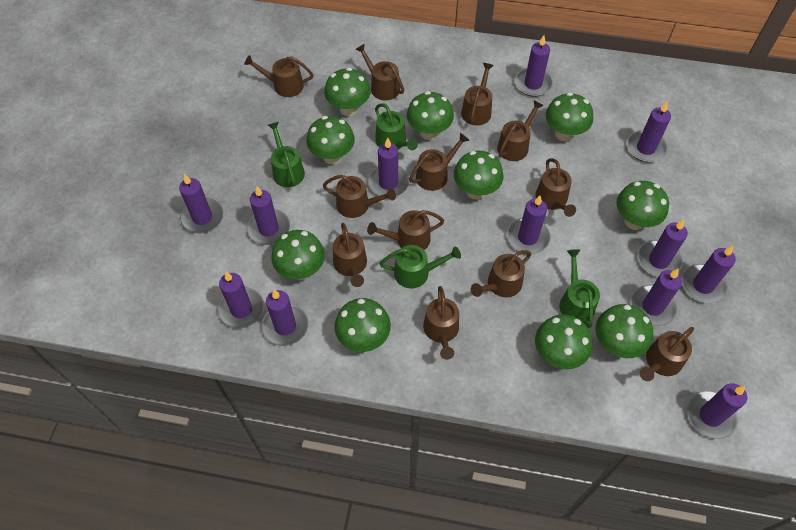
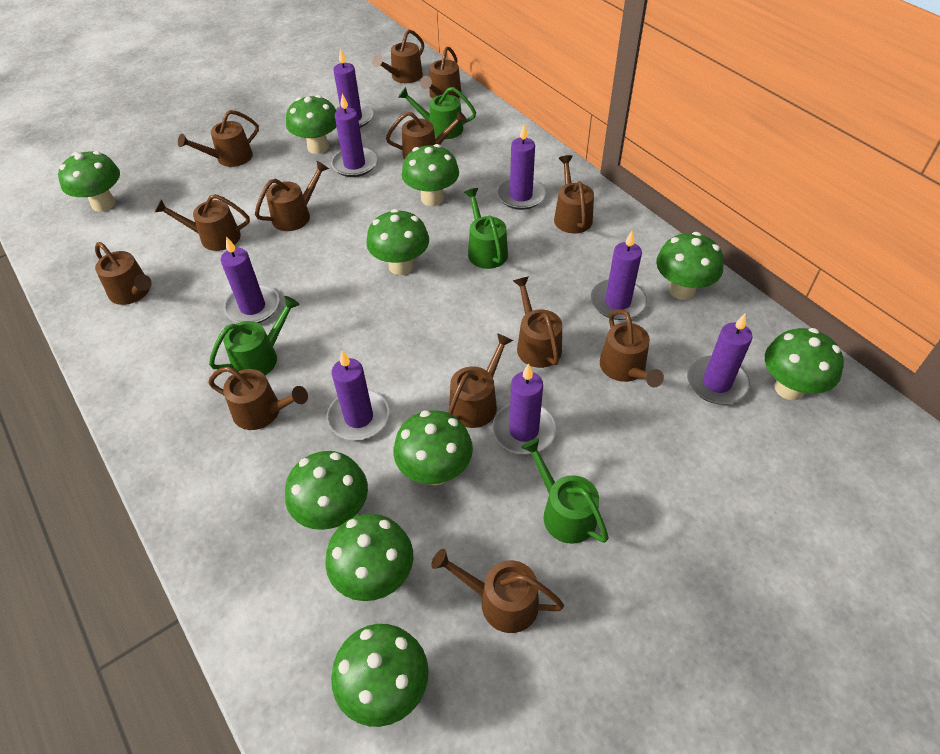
brown watering can: 12 -> 13
purple candle: 12 -> 8

